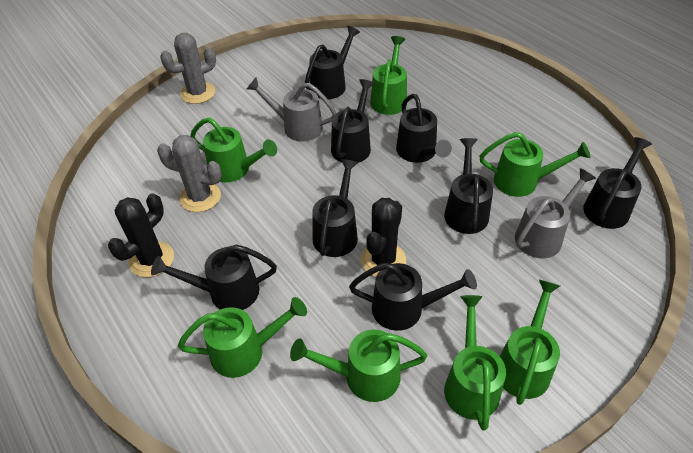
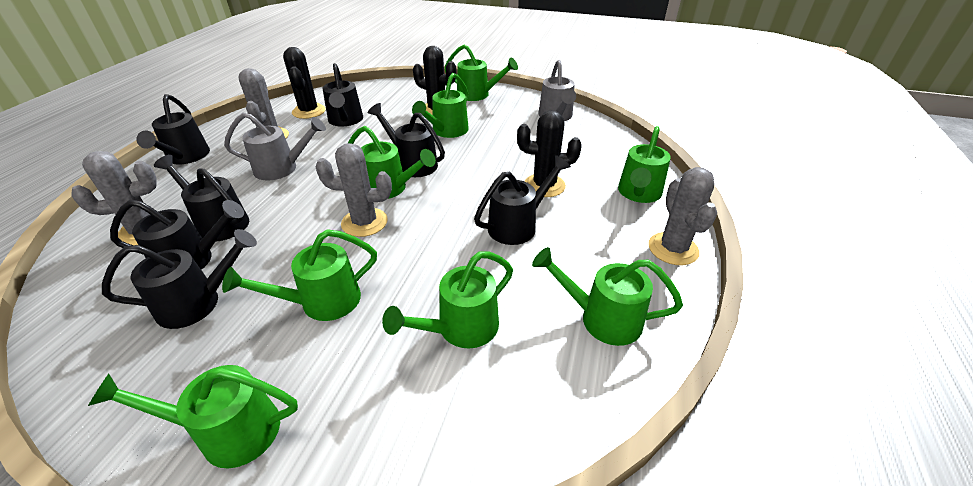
black cactus: 2 -> 3
black watering can: 8 -> 7
green watering can: 7 -> 8
grey cactus: 2 -> 4

